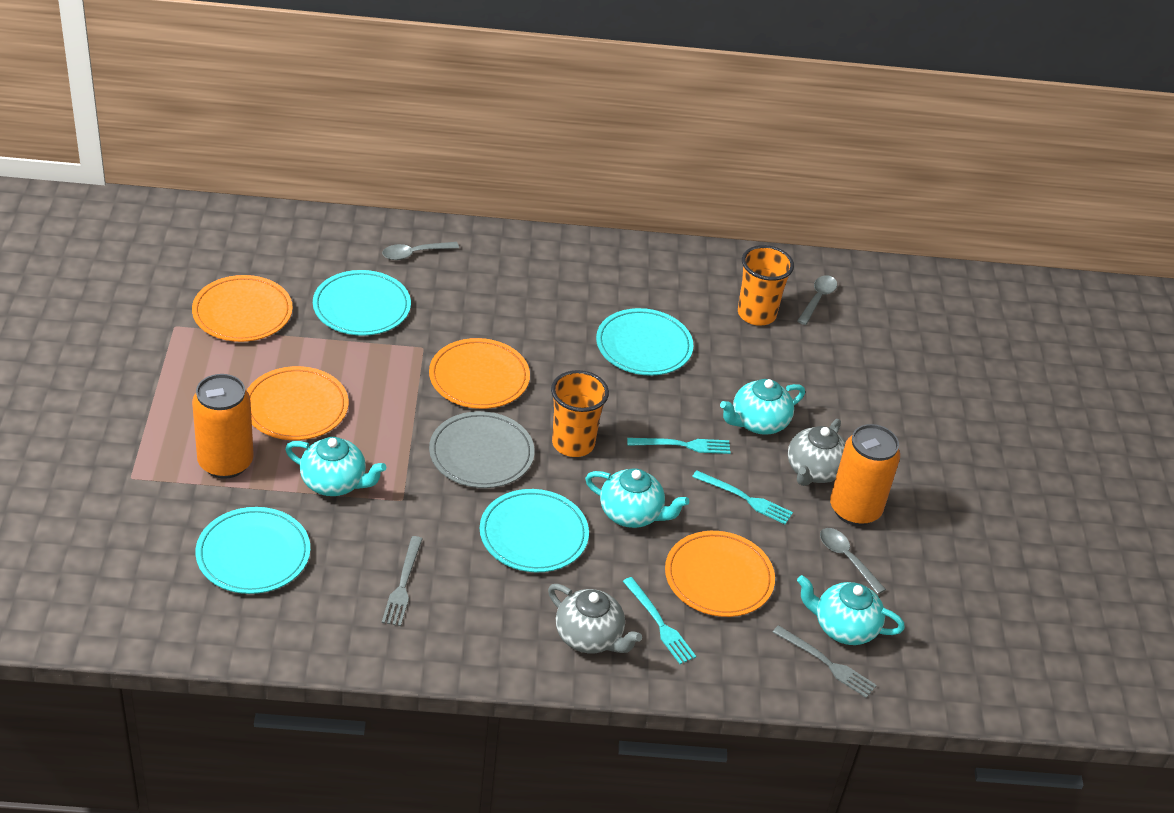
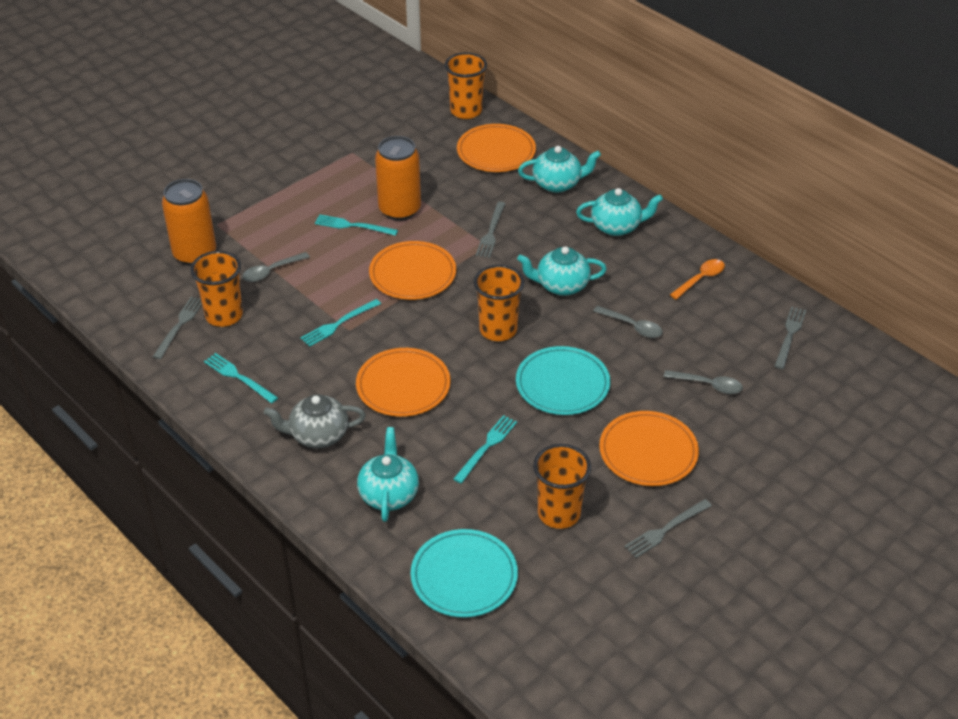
grey fork: 2 -> 4
grey plate: 1 -> 0
grey teapot: 2 -> 1
orange cup: 2 -> 4
orange spoon: 0 -> 1
turquoise fork: 3 -> 4
turquoise plate: 4 -> 2

